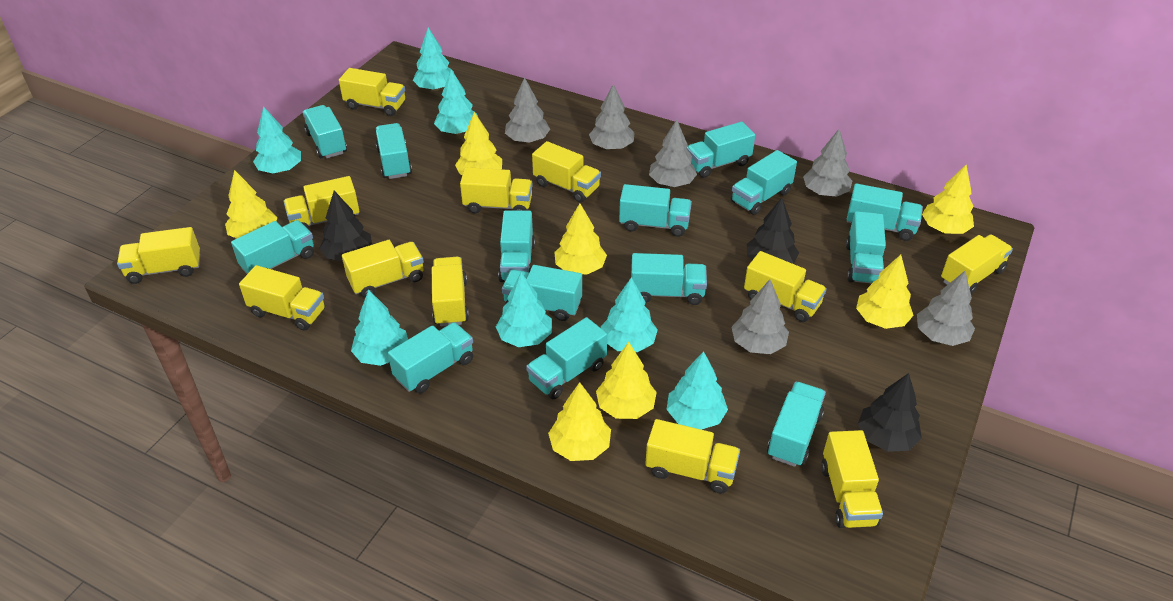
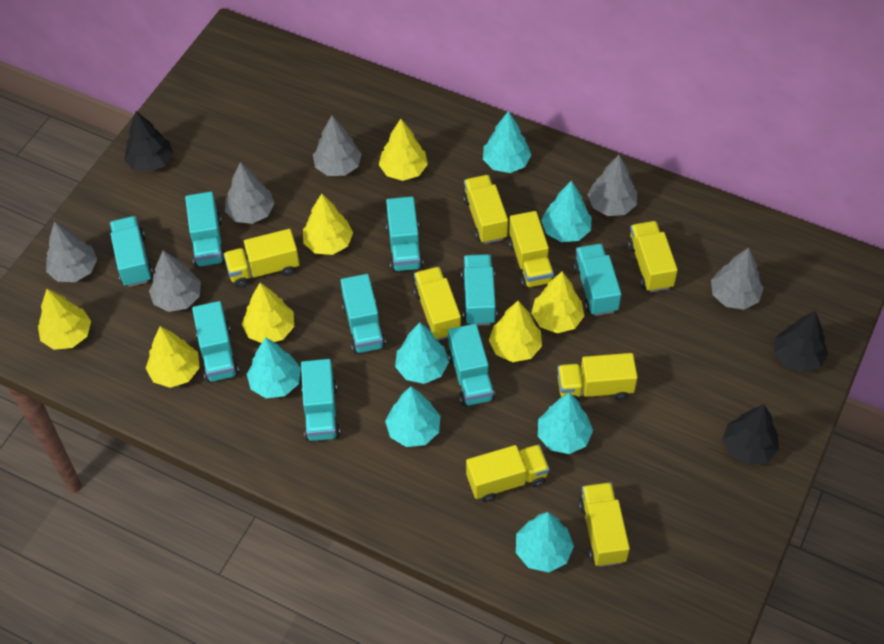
turquoise truck: 14 -> 9
yellow truck: 12 -> 8

